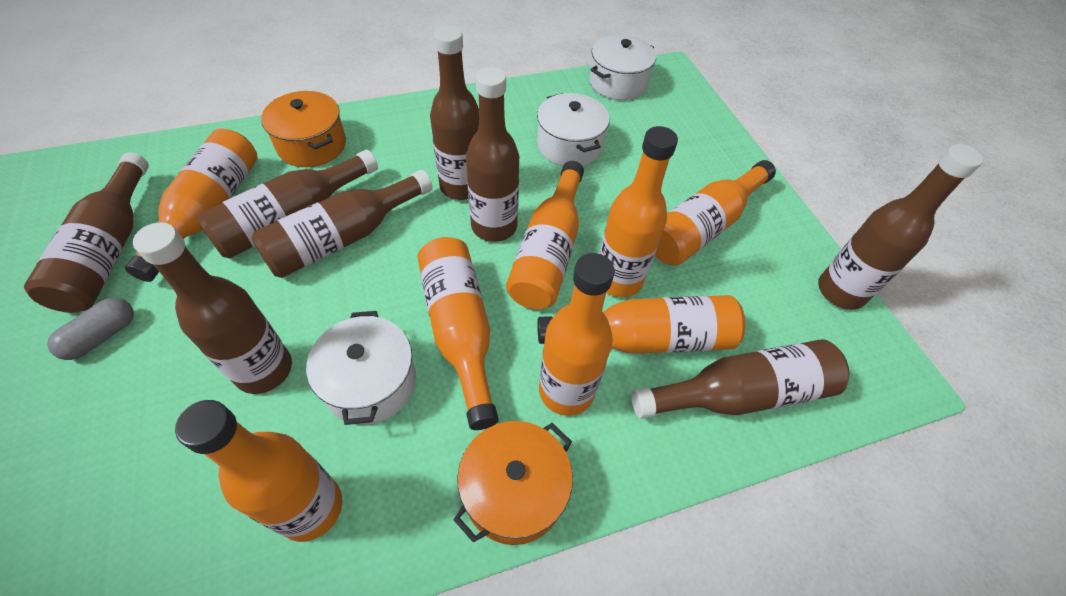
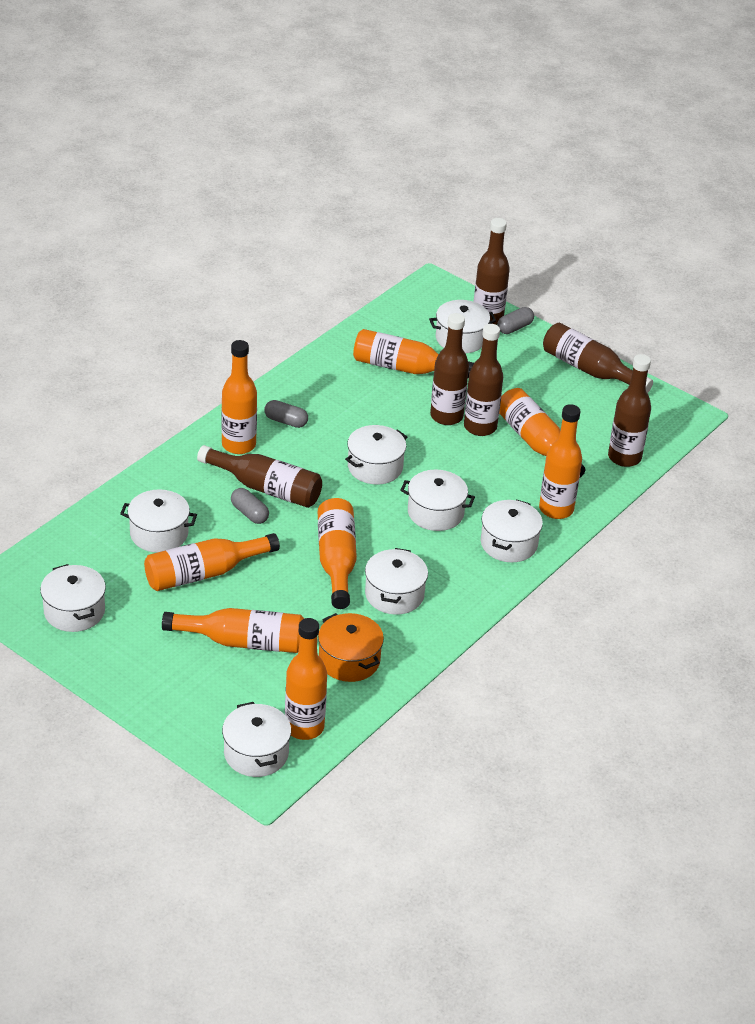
brown bottle: 8 -> 6
grey capsule: 1 -> 3
orange pot: 2 -> 1
white pot: 3 -> 8

